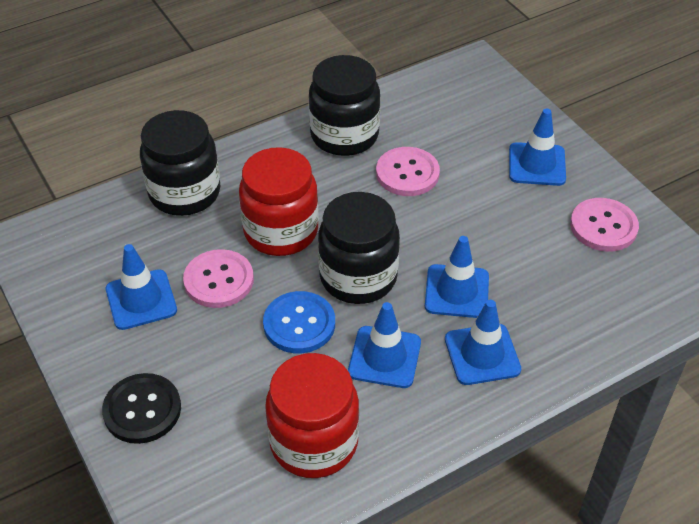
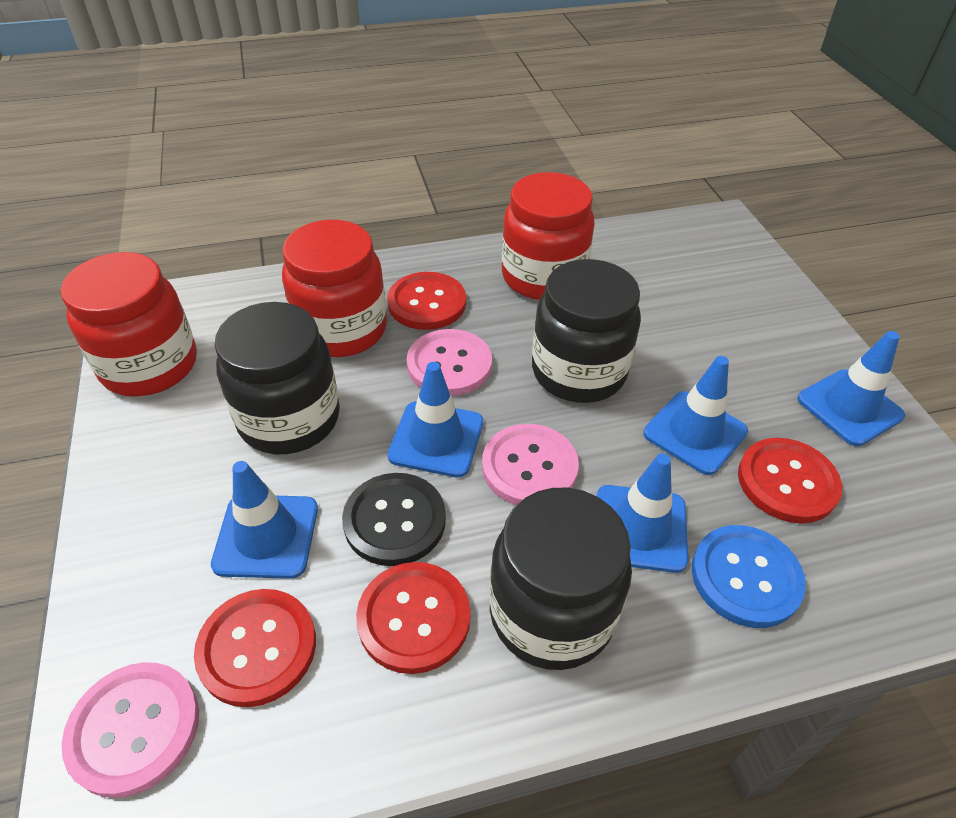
red button: 0 -> 4
red jar: 2 -> 3

